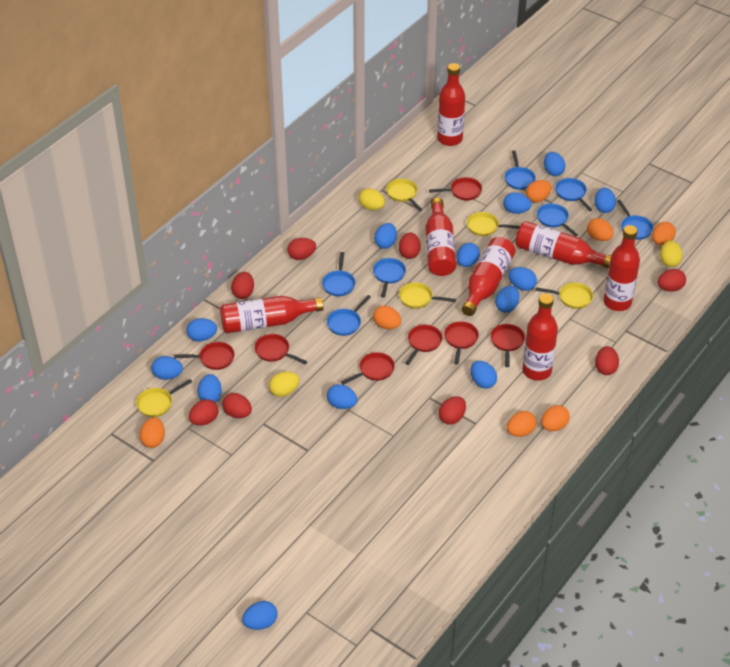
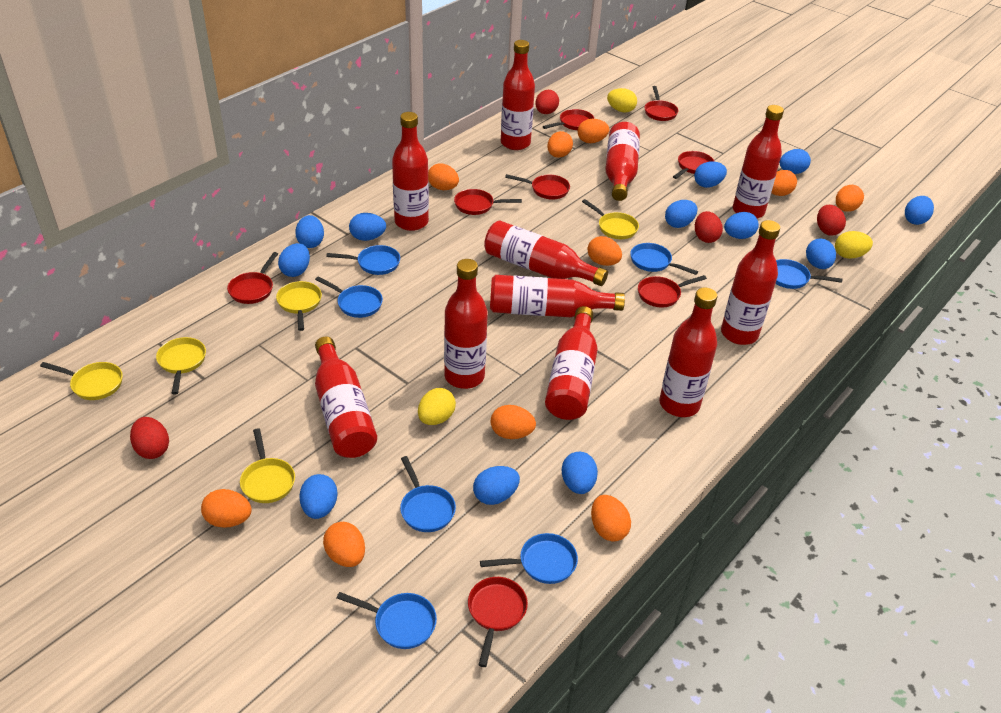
blue egg: 13 -> 12
orange egg: 7 -> 10
red bottle: 7 -> 11
red egg: 8 -> 4
red pan: 7 -> 8

